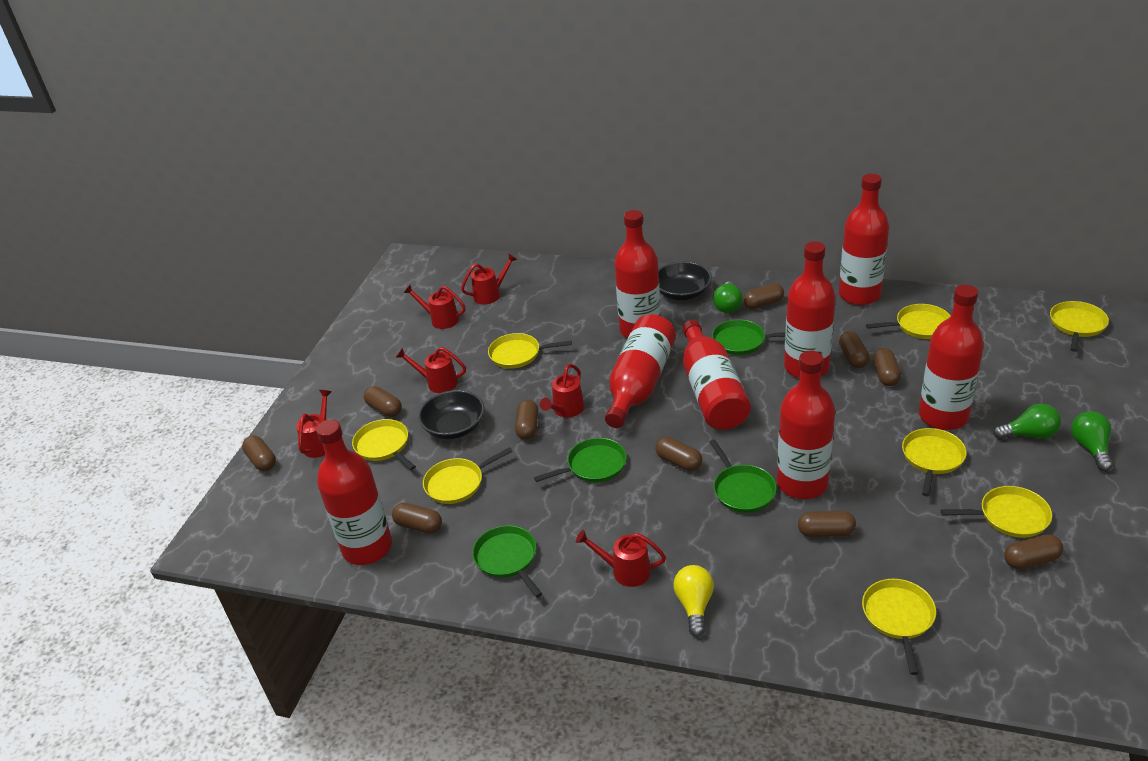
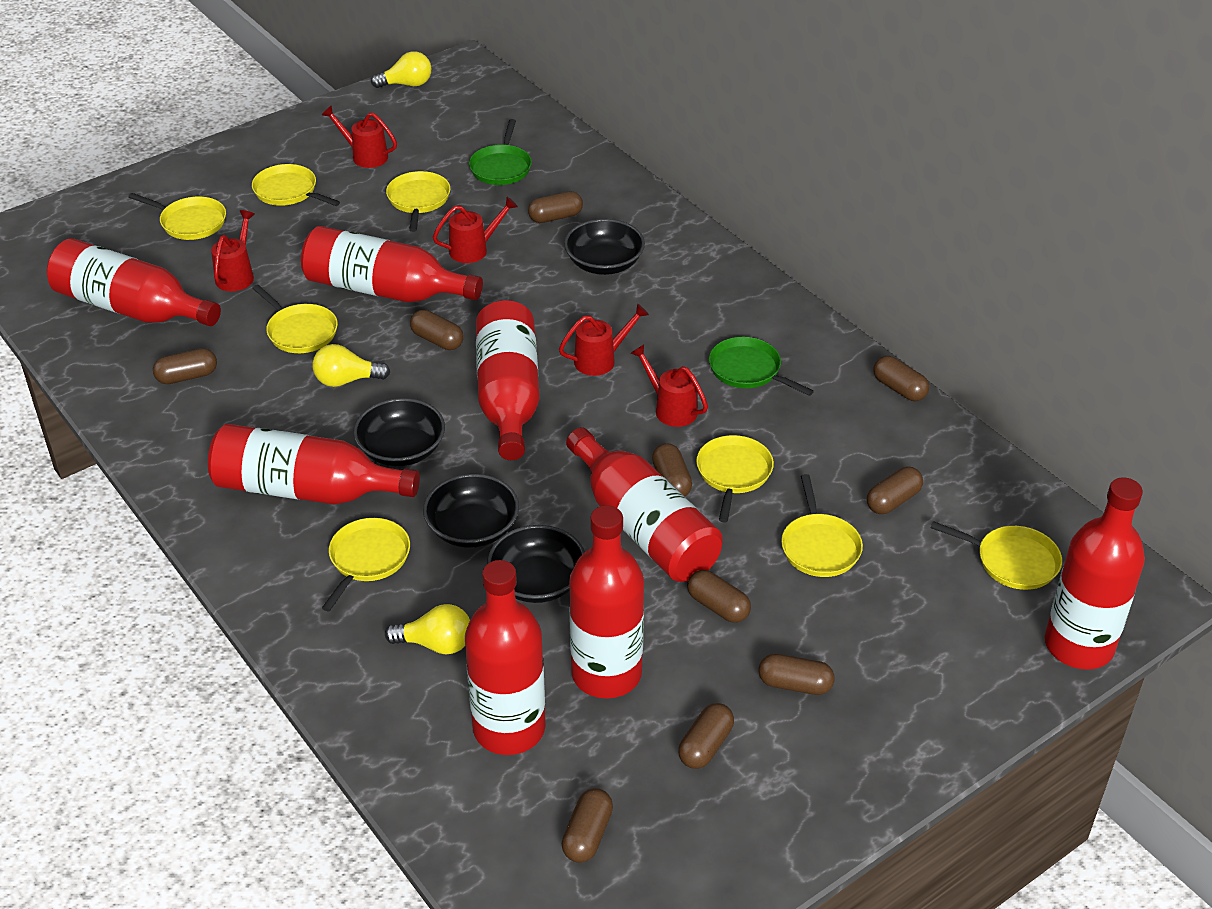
black bowl: 2 -> 4
green light bulb: 3 -> 0
green pan: 4 -> 2
red watering can: 6 -> 5
yellow light bulb: 1 -> 3

